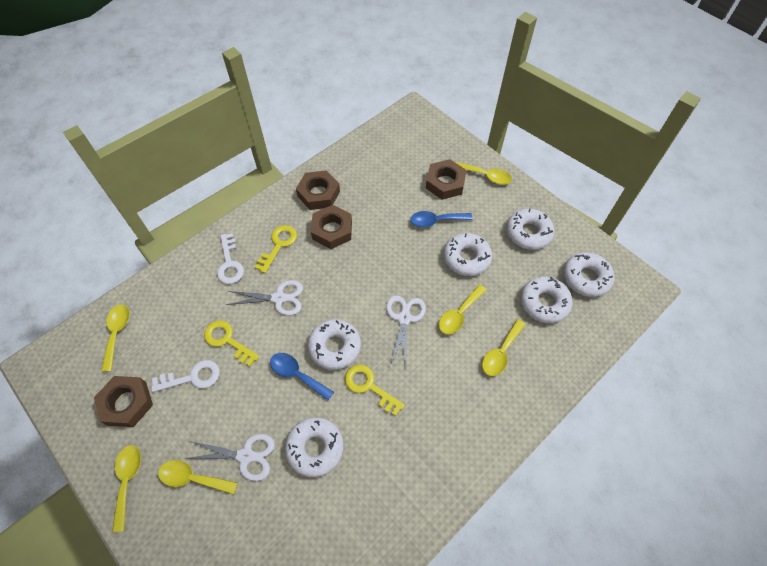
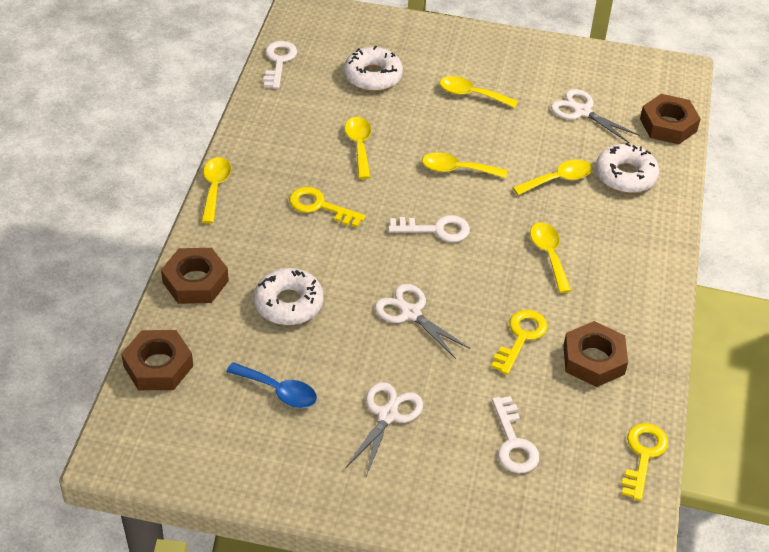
blue spoon: 2 -> 1
white donut: 6 -> 3
white key: 2 -> 3

